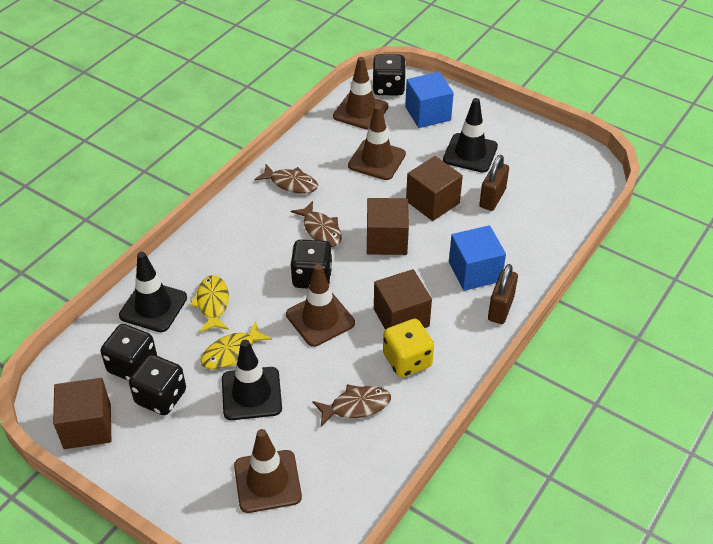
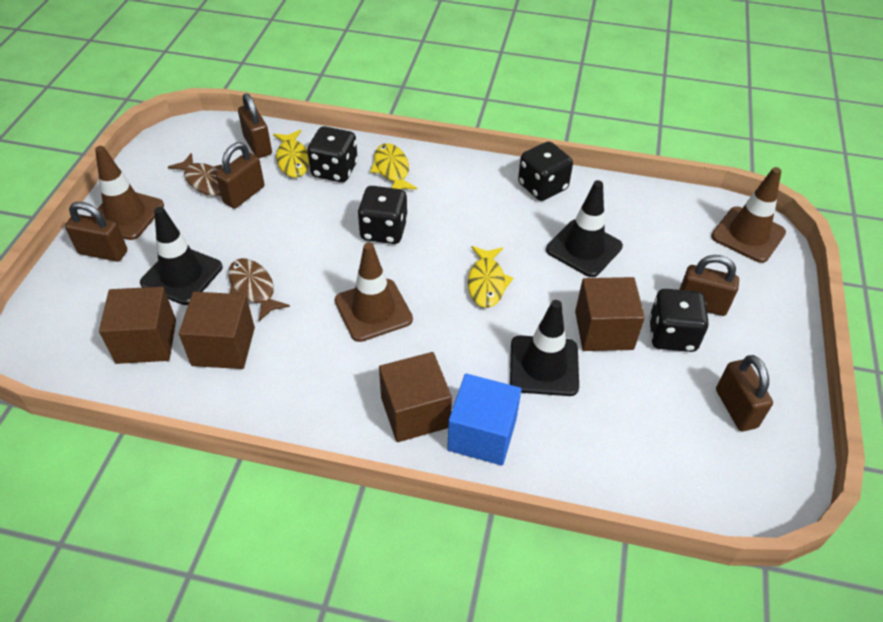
blue cube: 2 -> 1
brown fish: 3 -> 2
brown padlock: 2 -> 5
brown traffic cone: 4 -> 3
yellow dice: 1 -> 0
yellow fish: 2 -> 3

